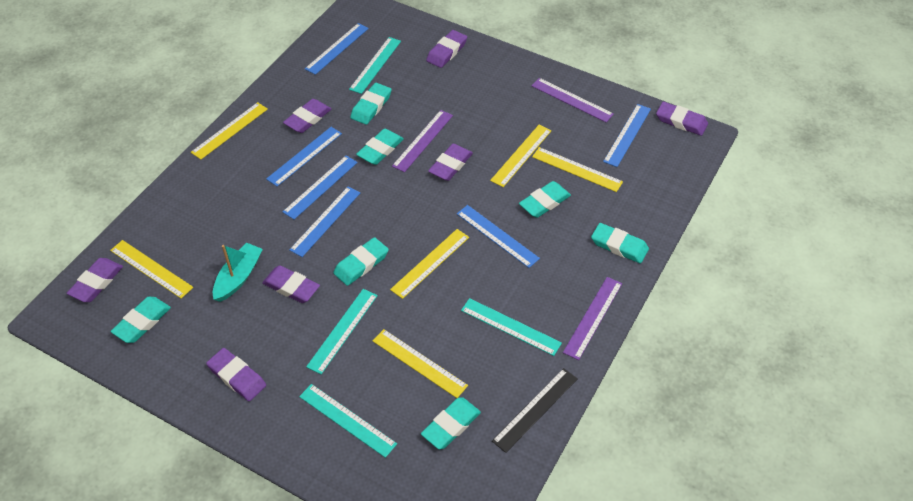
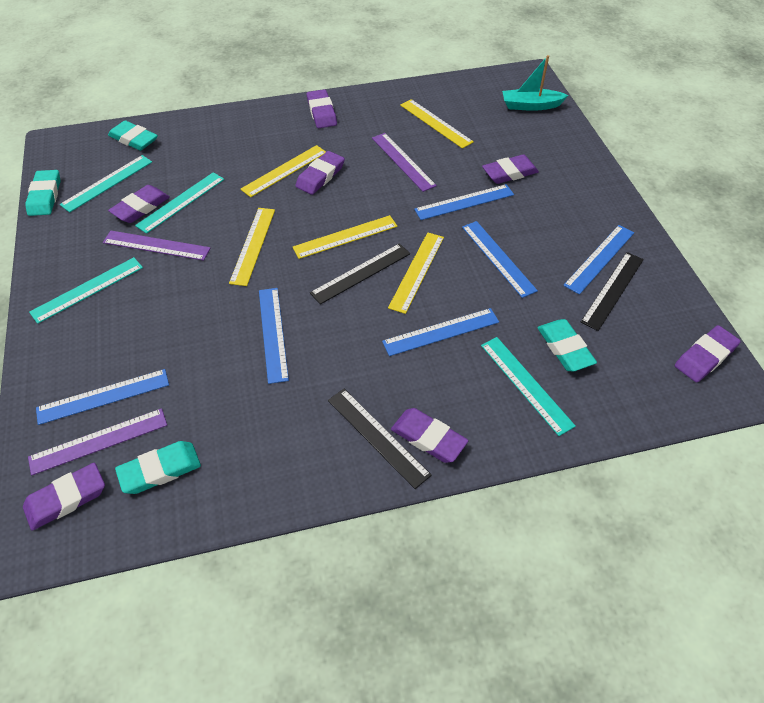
black ruler: 1 -> 3
turquoise eraser: 7 -> 4
yellow ruler: 6 -> 5

